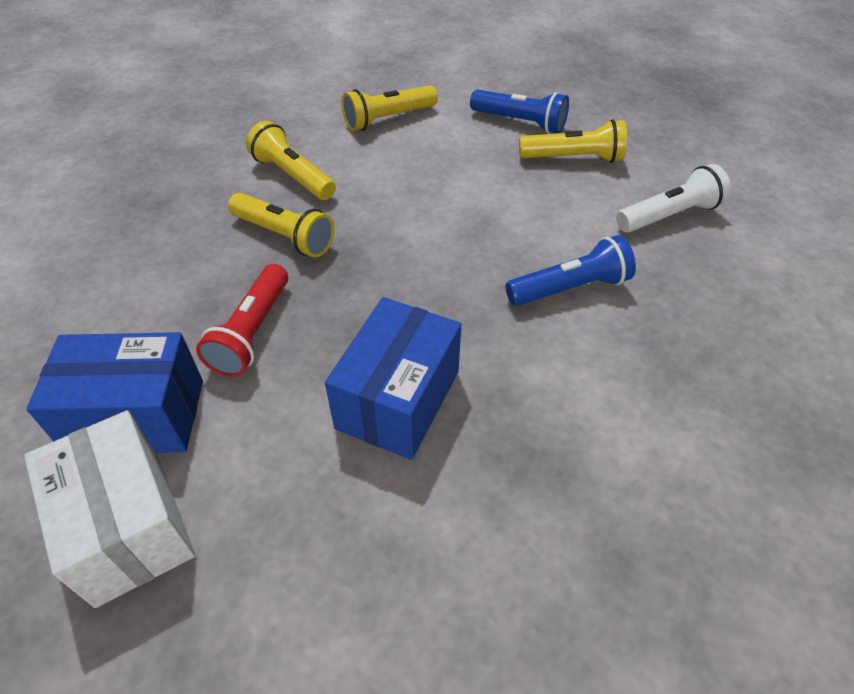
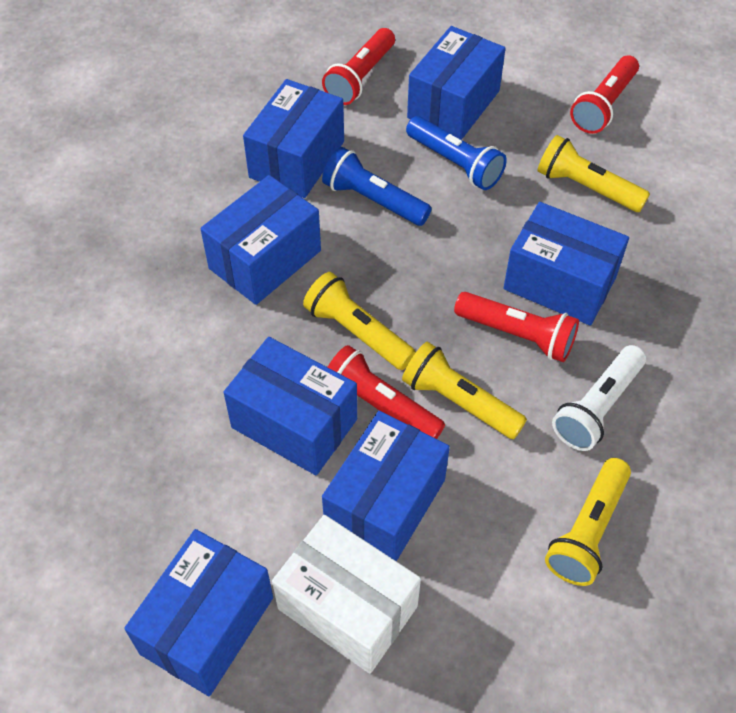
blue box: 2 -> 7
red flashlight: 1 -> 4

